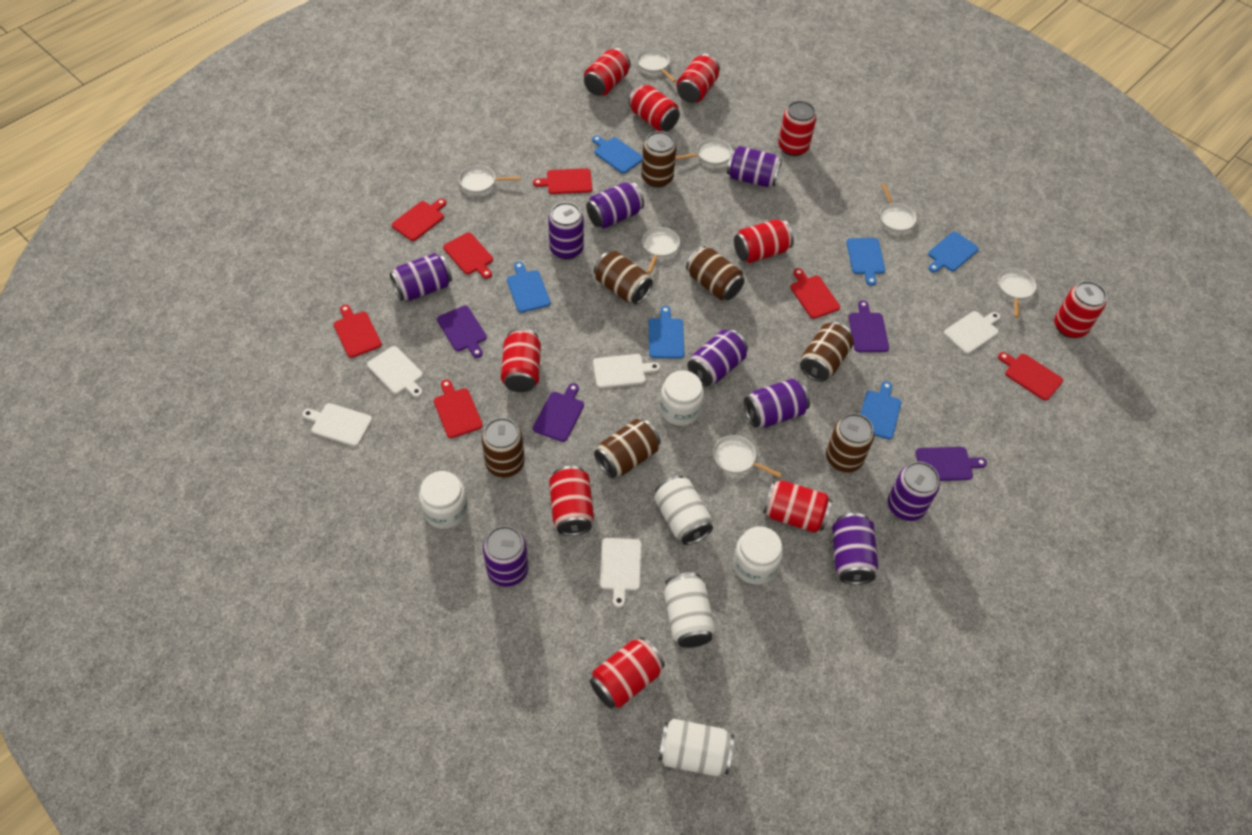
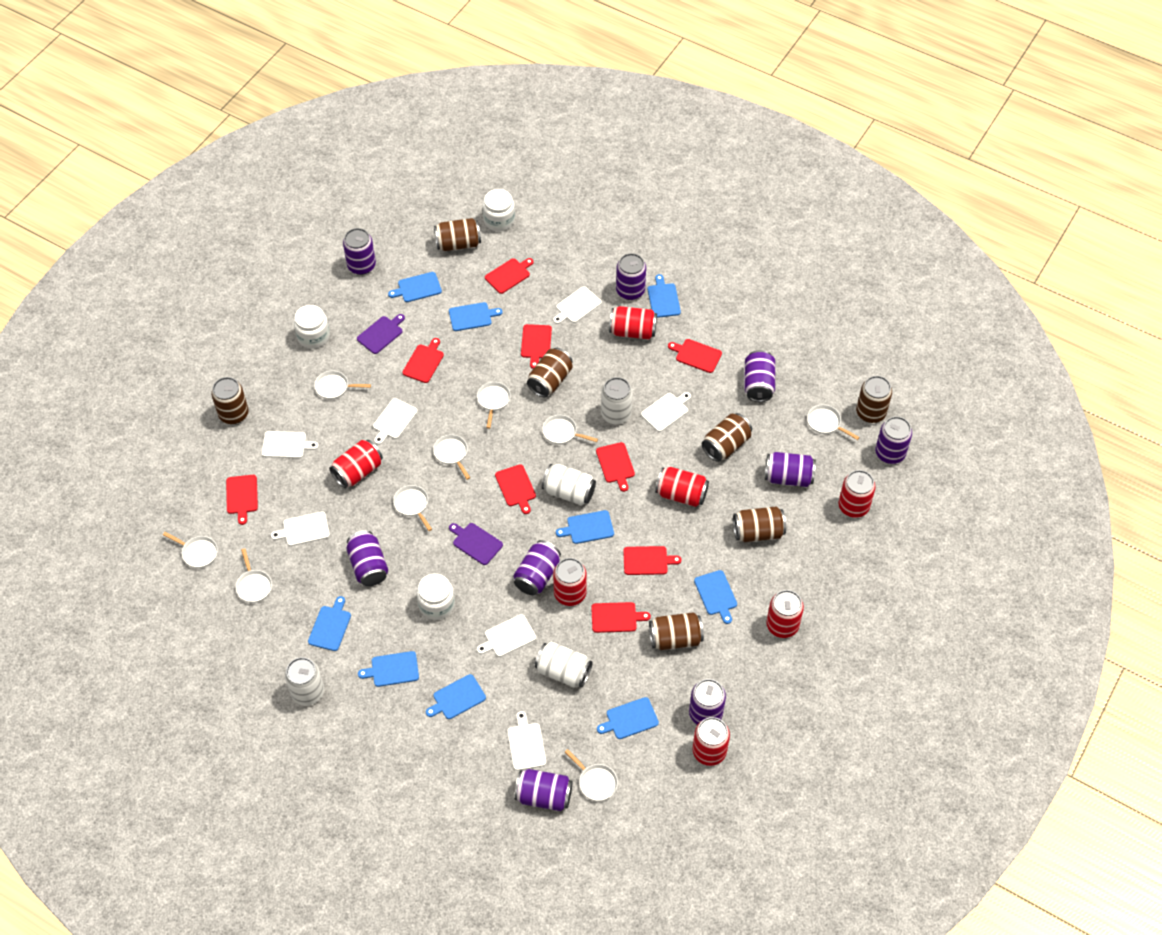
blue cutting board: 6 -> 9
purple cutting board: 4 -> 2
red can: 10 -> 7
red cutting board: 7 -> 9
white can: 3 -> 4
white cutting board: 5 -> 7
white pan: 7 -> 9

